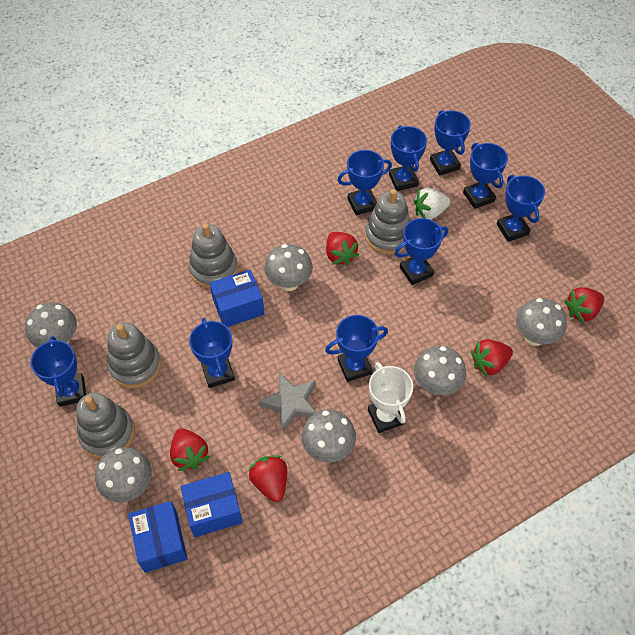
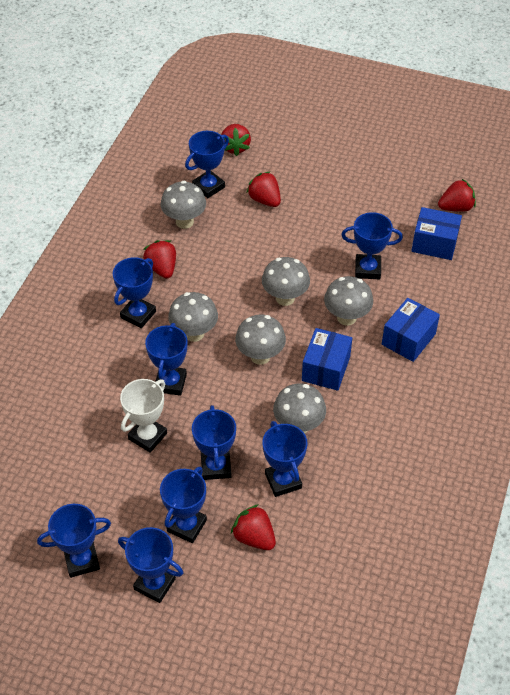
grey stacking toy: 4 -> 0
grey star: 1 -> 0
white strawberry: 1 -> 0

